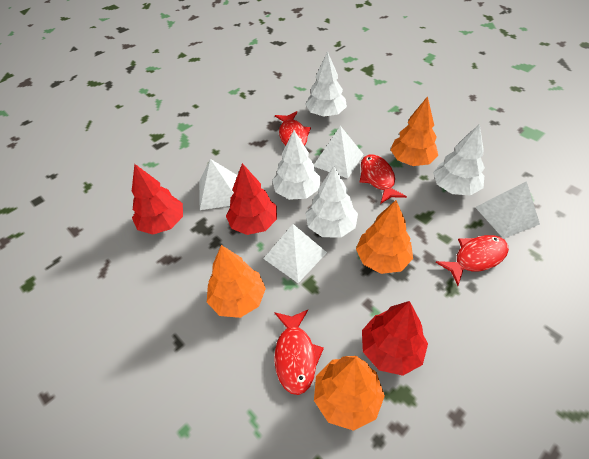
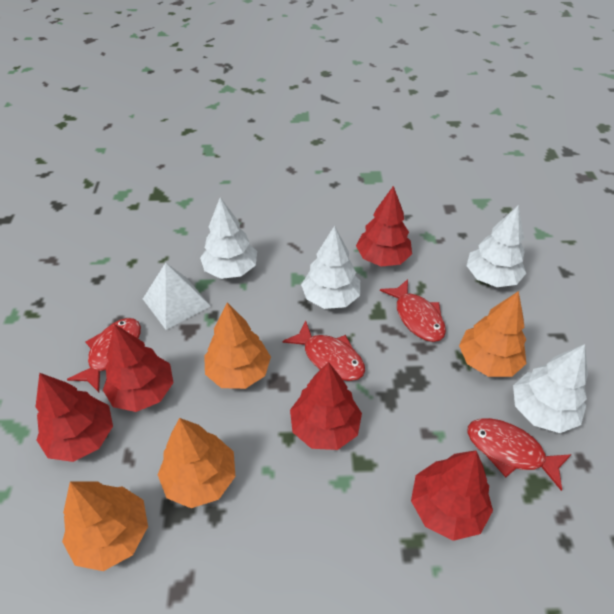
red tree: 3 -> 5
white pyramid: 4 -> 1

